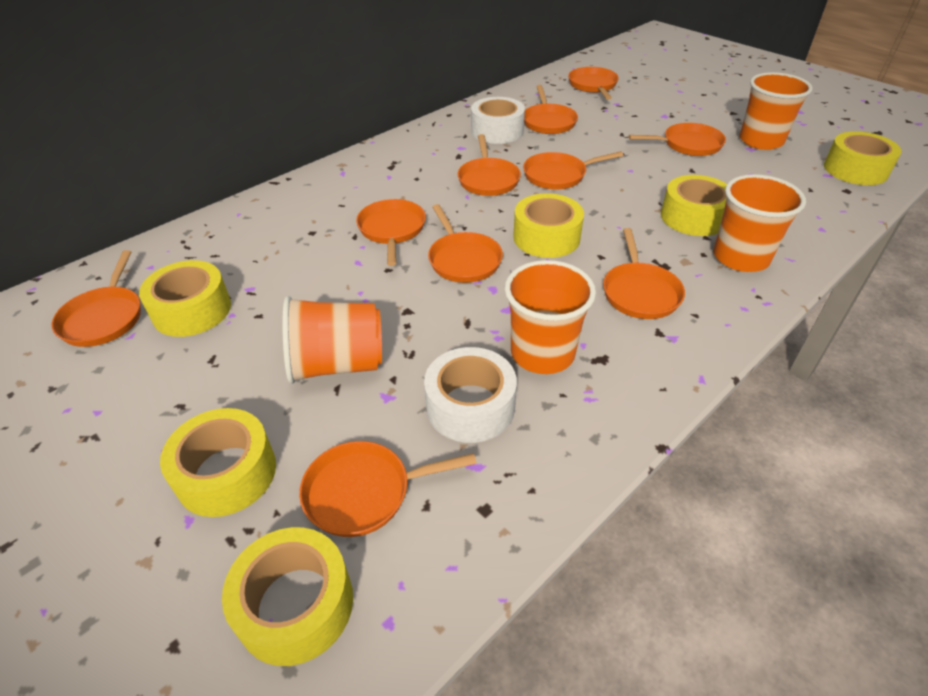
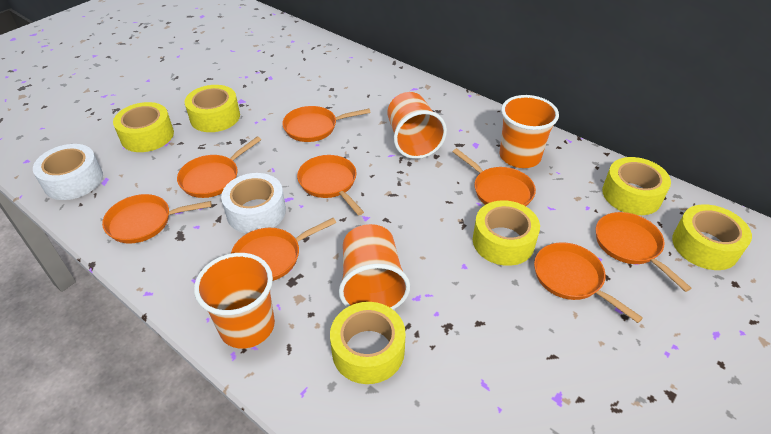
orange pan: 10 -> 8

